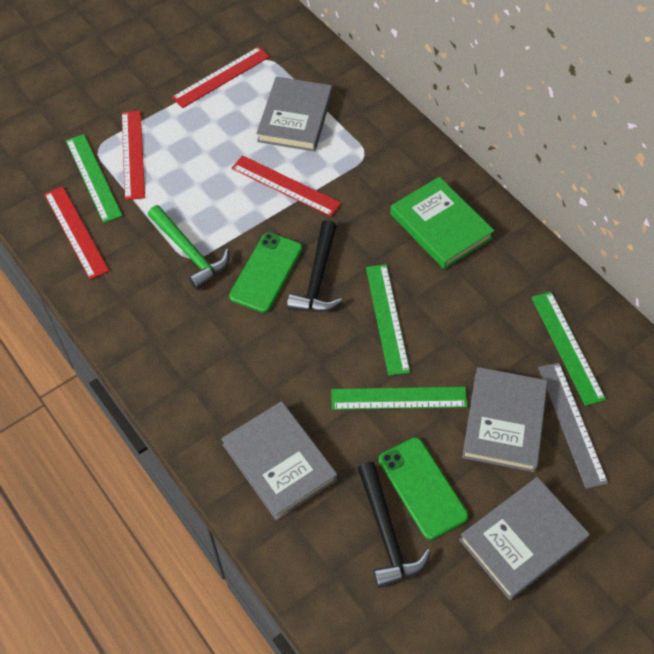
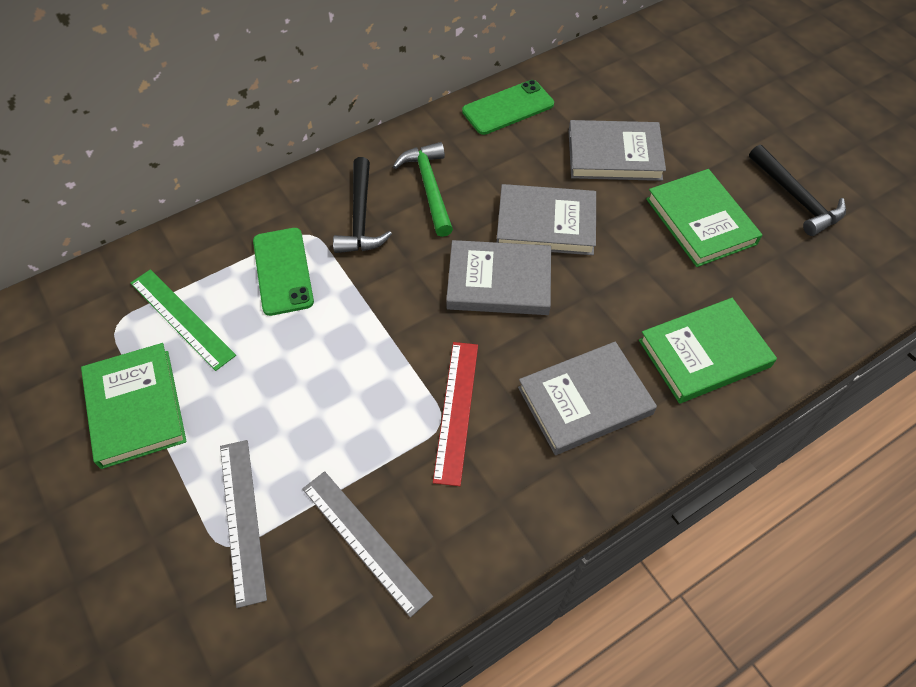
green book: 1 -> 3
green ruler: 4 -> 1
grey ruler: 1 -> 2
red ruler: 4 -> 1

